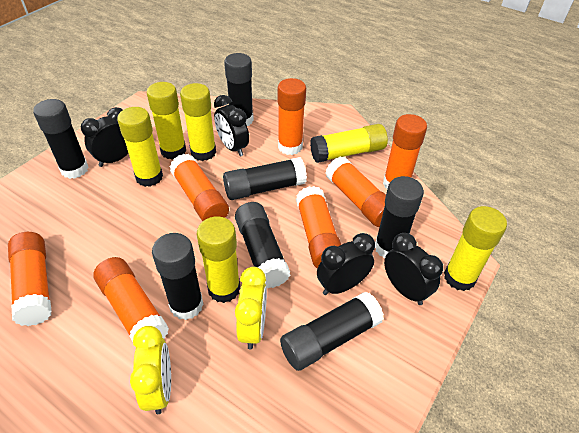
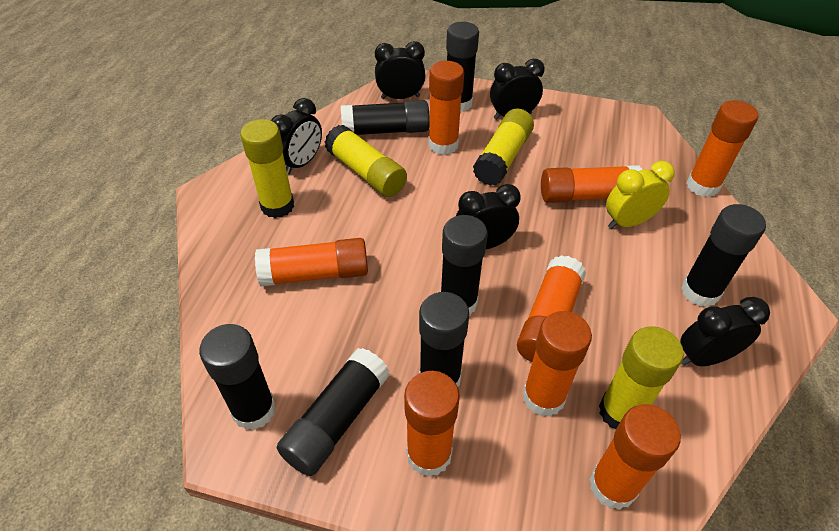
black clock: 4 -> 5
orange glue stick: 7 -> 8
yellow clock: 2 -> 1
yellow glue stick: 6 -> 4

